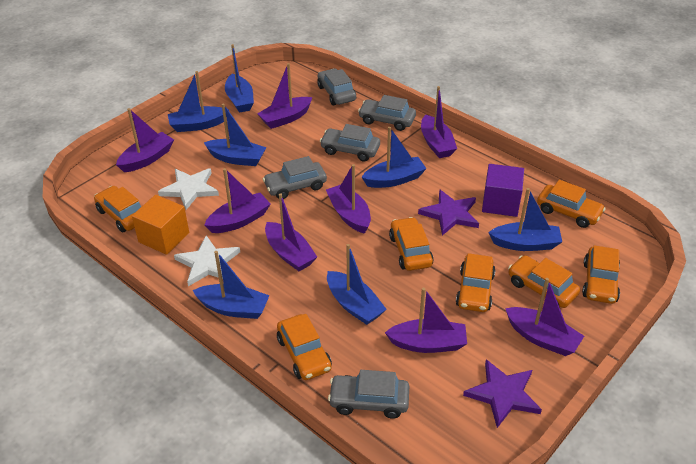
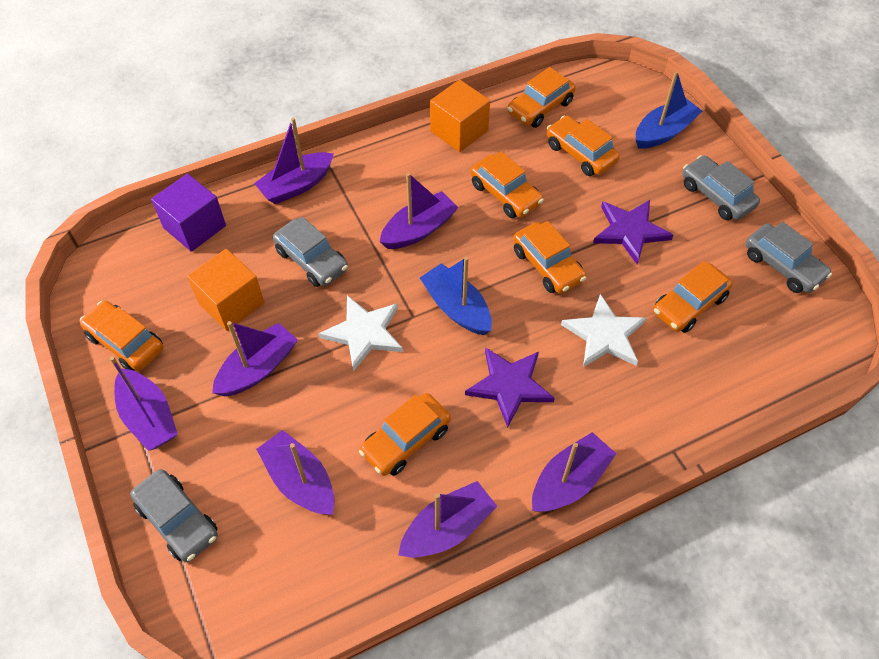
blue boat: 7 -> 2
grey car: 5 -> 4
orange cube: 1 -> 2
purple boat: 8 -> 7

